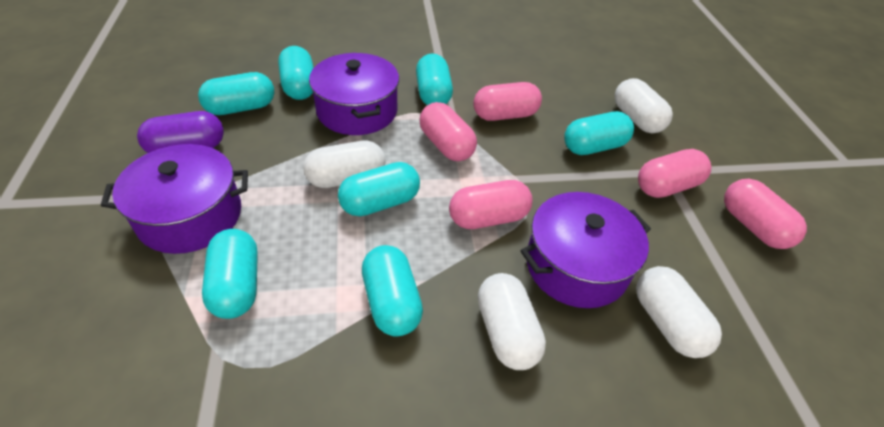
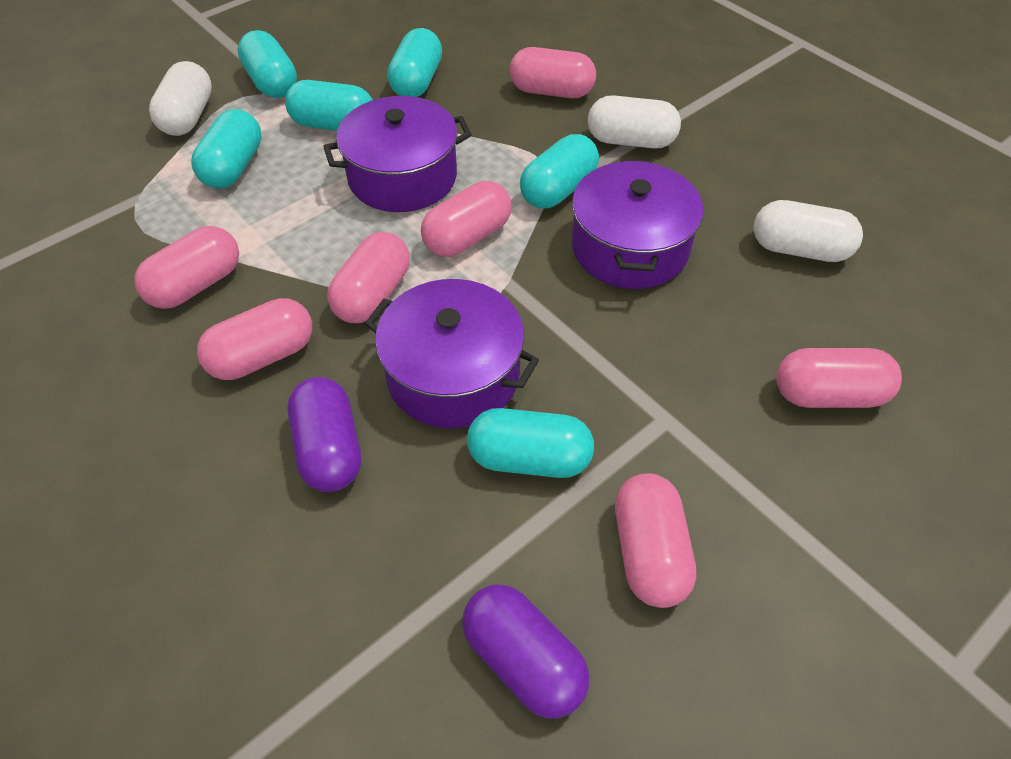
pink capsule: 5 -> 7
purple capsule: 1 -> 2
turquoise capsule: 7 -> 6
white capsule: 4 -> 3

